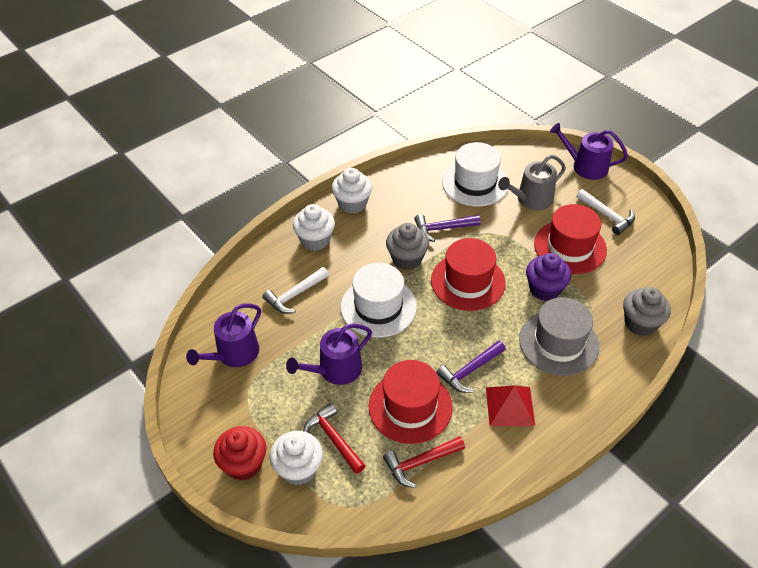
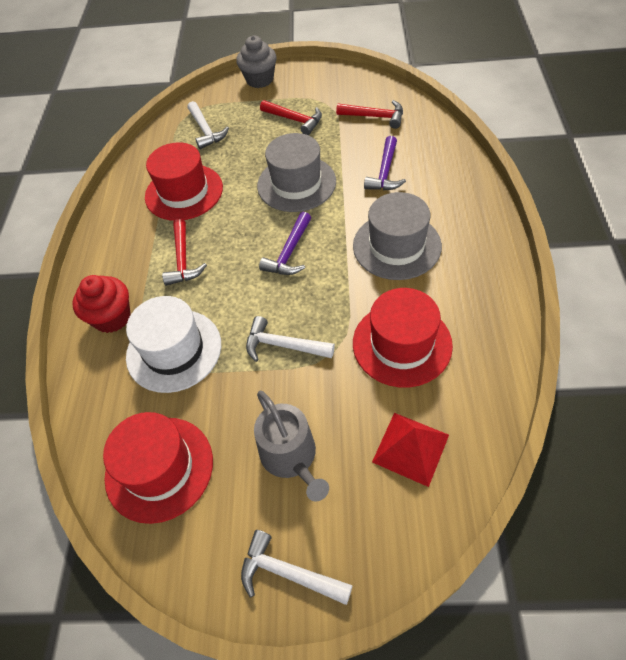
grey cupcake: 2 -> 1
grey hat: 1 -> 2
purple cupcake: 1 -> 0
purple watering can: 3 -> 0
red hammer: 2 -> 3
white cupcake: 3 -> 0
white hammer: 2 -> 3
white hat: 2 -> 1

